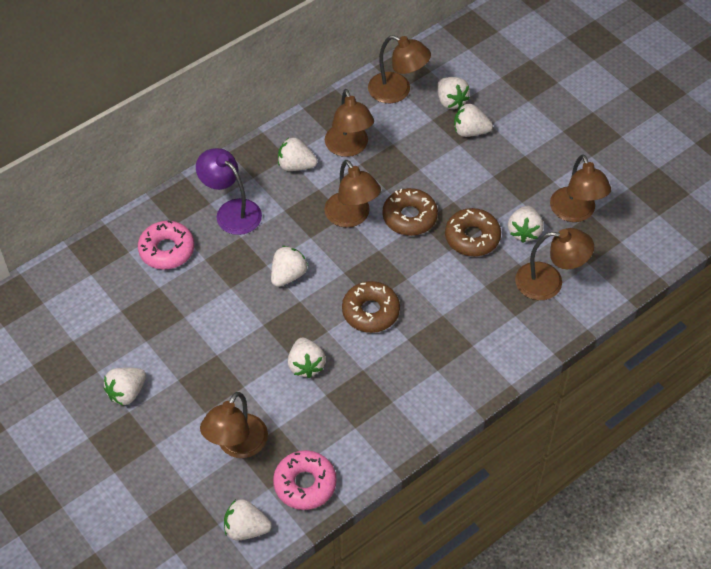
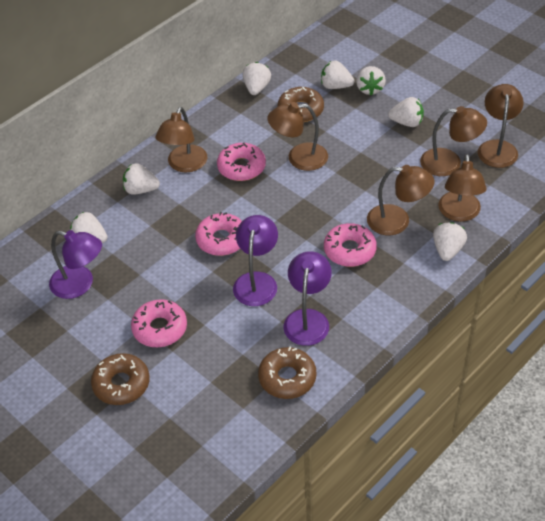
pink donut: 2 -> 4
purple lamp: 1 -> 3
white strawberry: 8 -> 7

